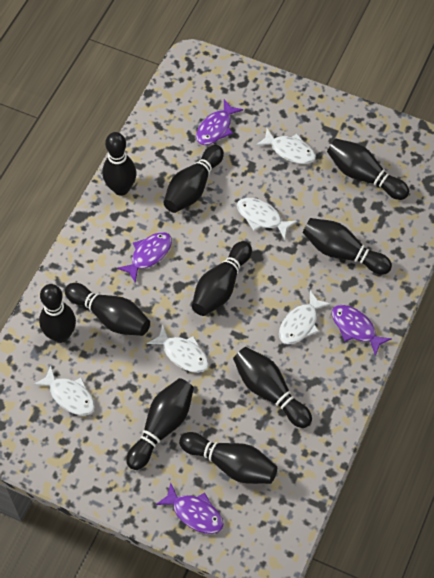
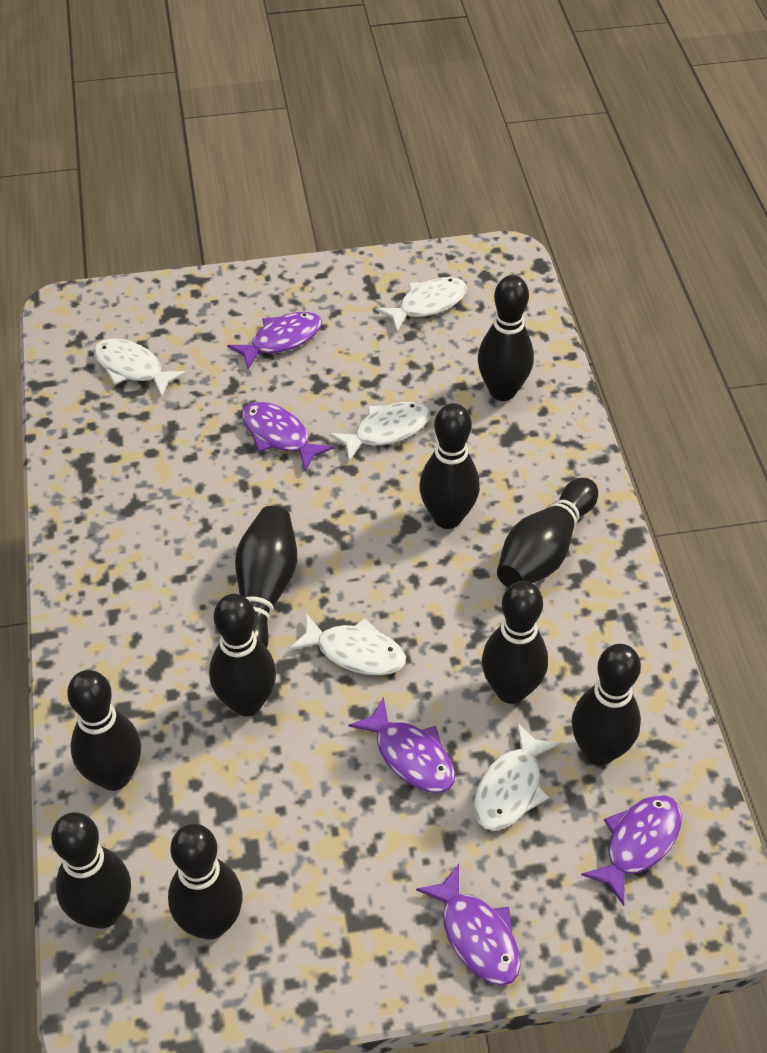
purple fish: 4 -> 5

